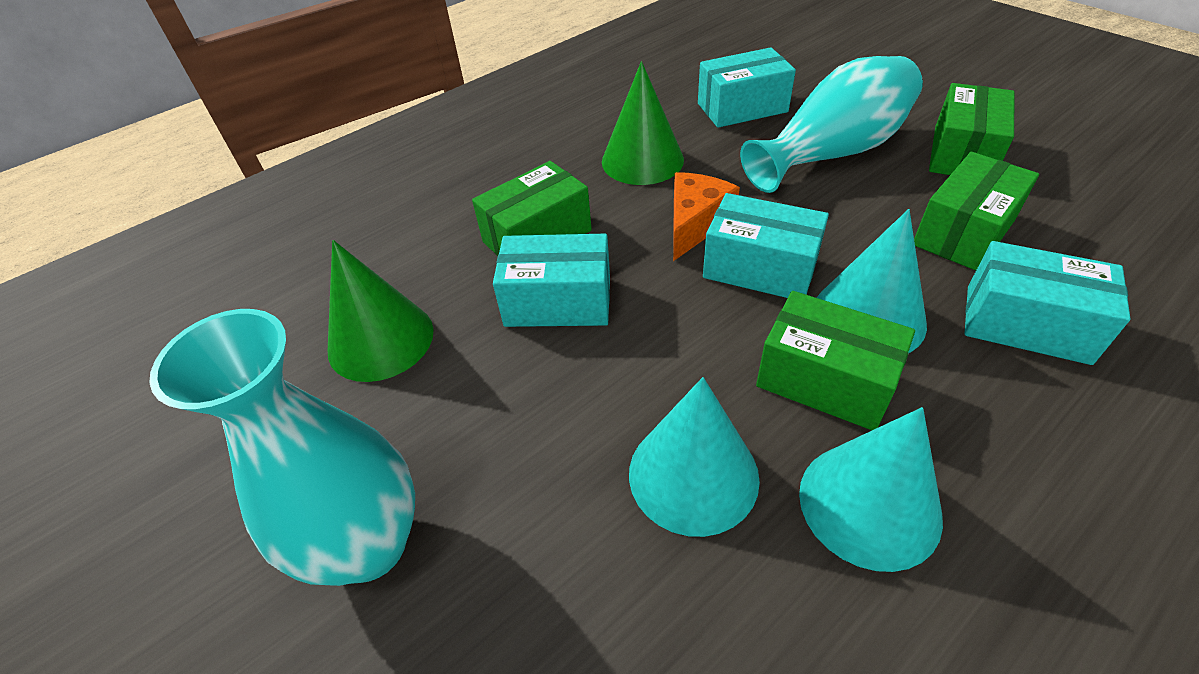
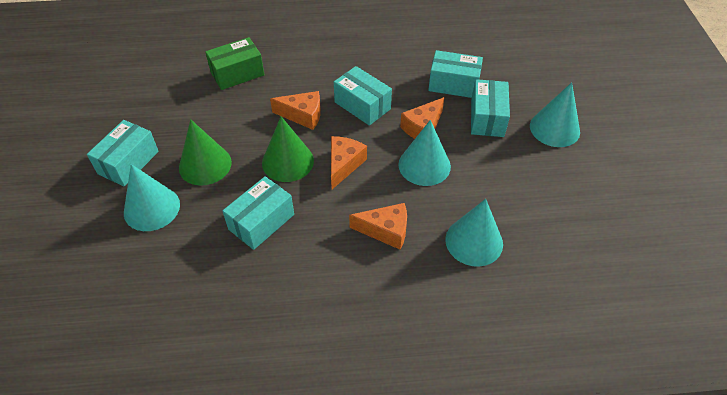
green box: 4 -> 1
orange cheese: 1 -> 4
turquoise box: 4 -> 5
turquoise cone: 3 -> 4
turquoise vase: 2 -> 0

